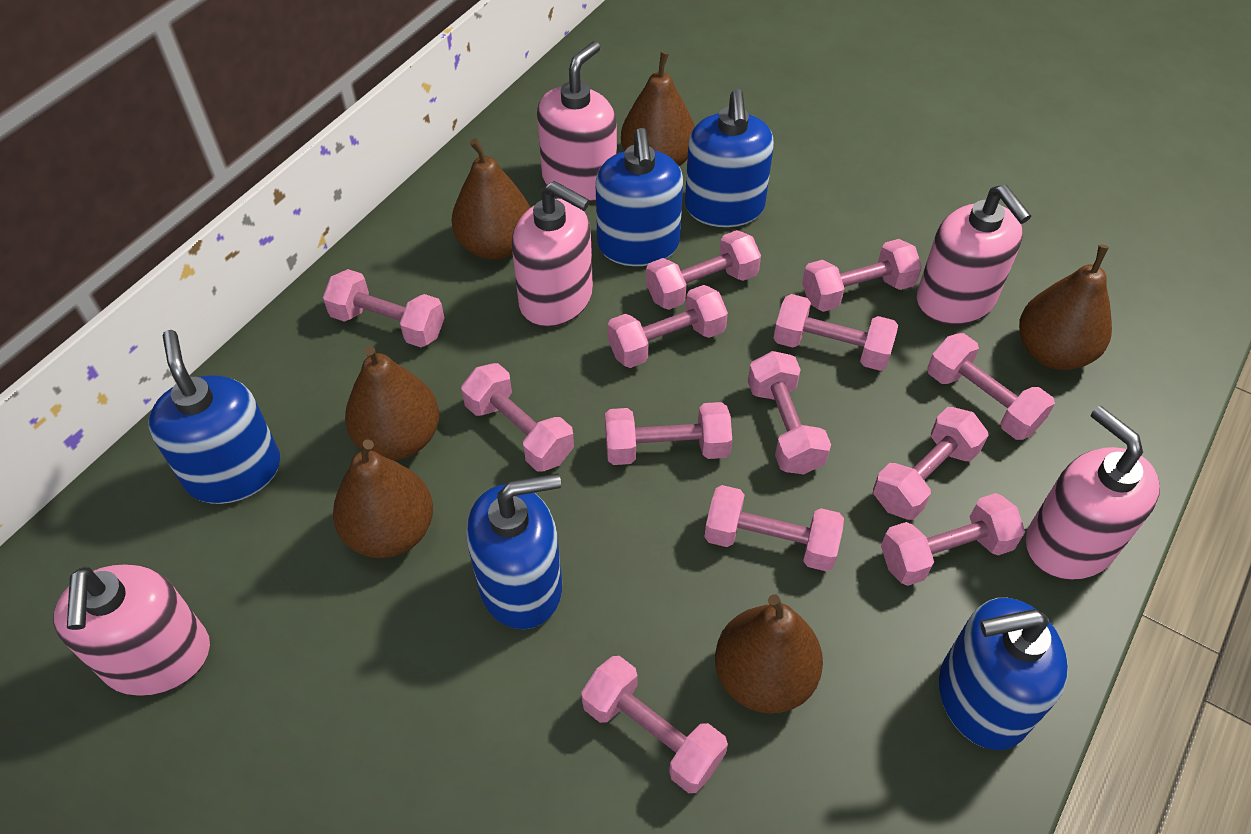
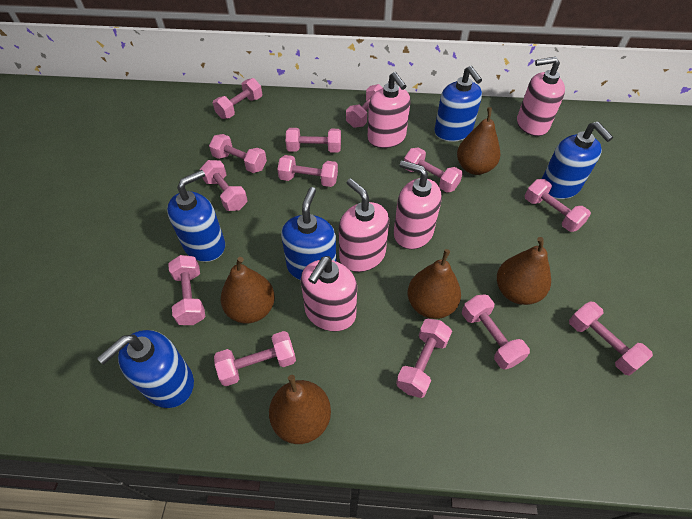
brown pear: 6 -> 5

